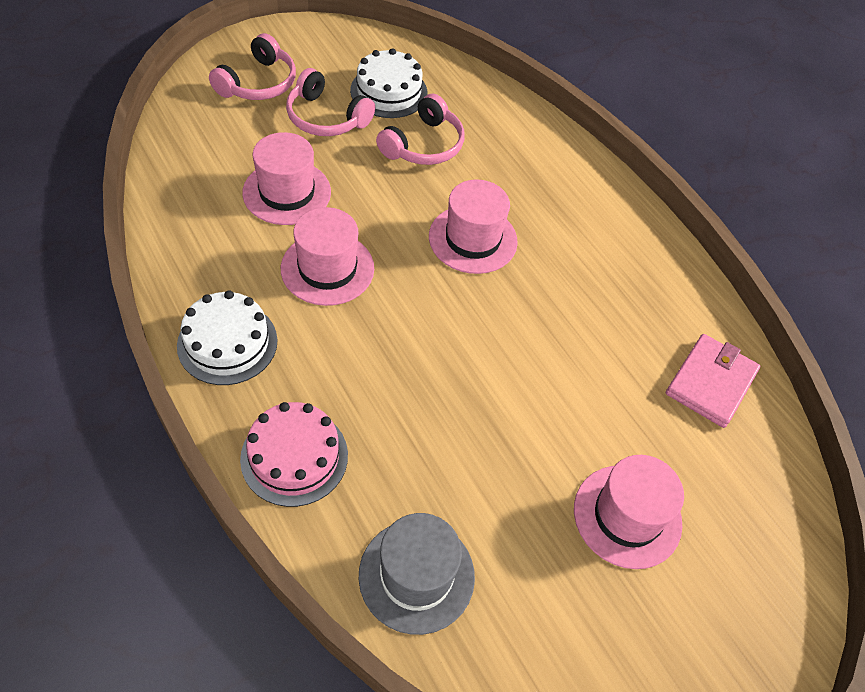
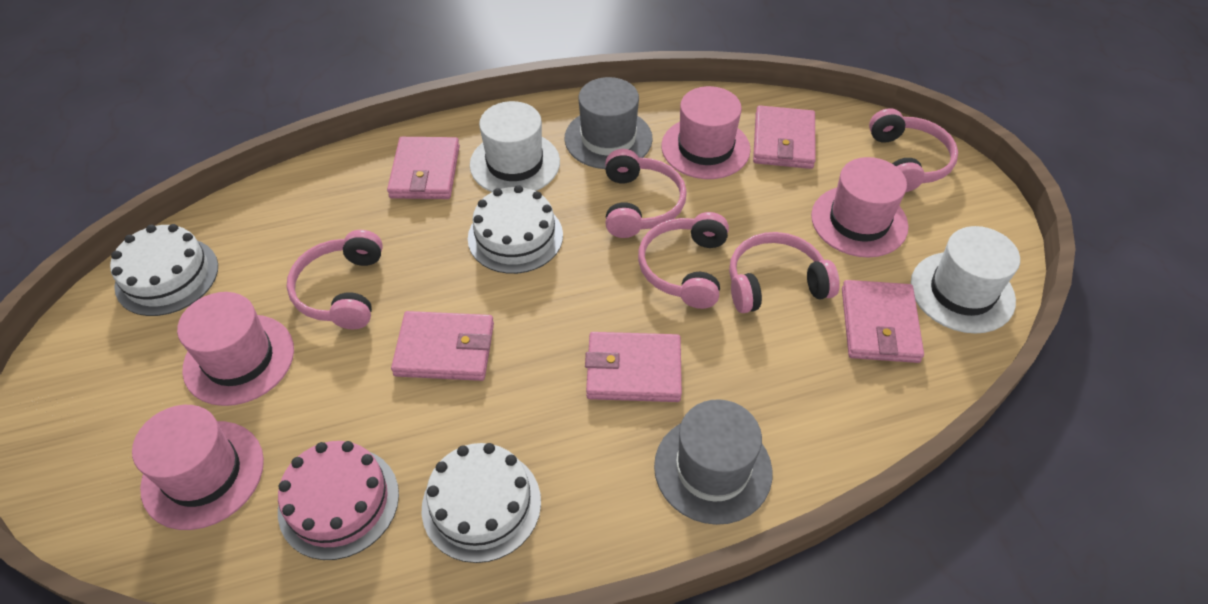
grey hat: 1 -> 2
pink headphones: 3 -> 5
pink wallet: 1 -> 5
white cake: 2 -> 3
white hat: 0 -> 2

